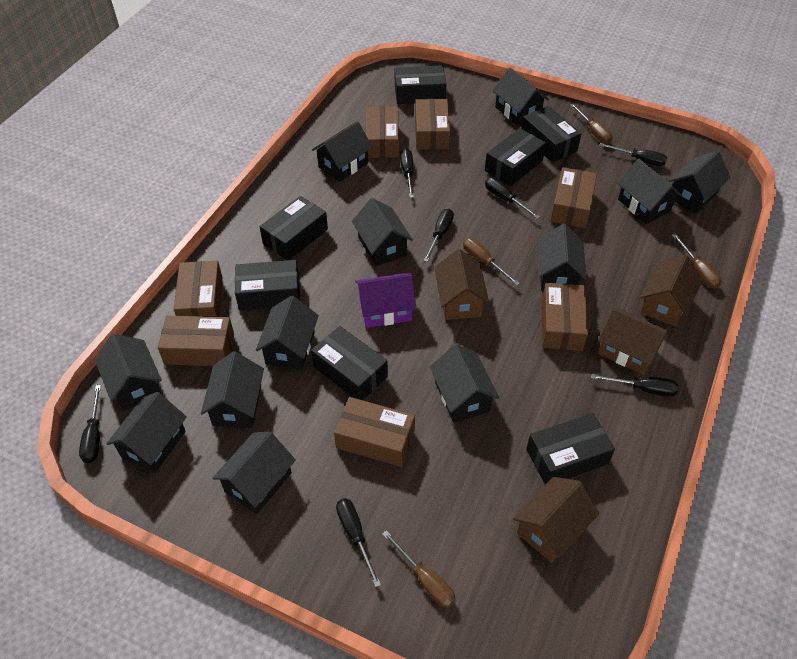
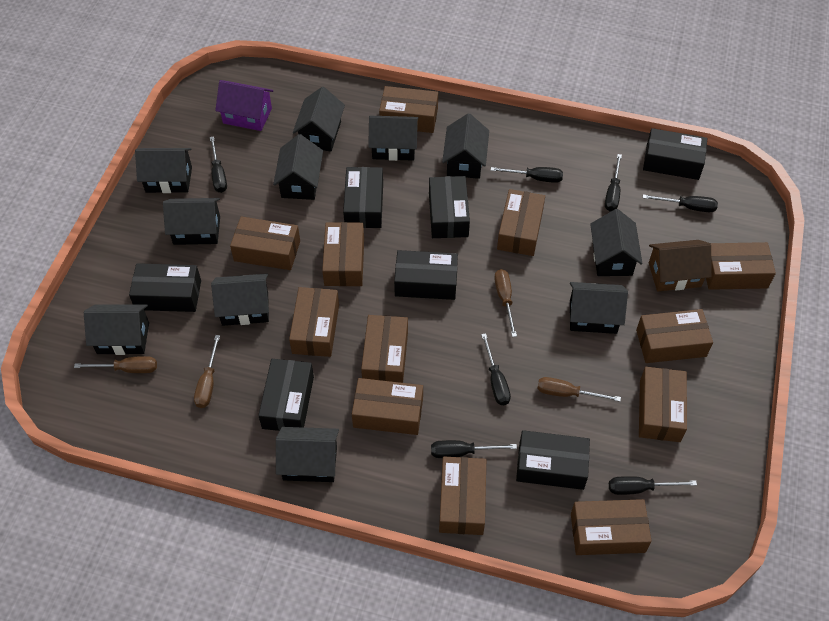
black house: 12 -> 11
brown box: 7 -> 12
brown house: 4 -> 1

